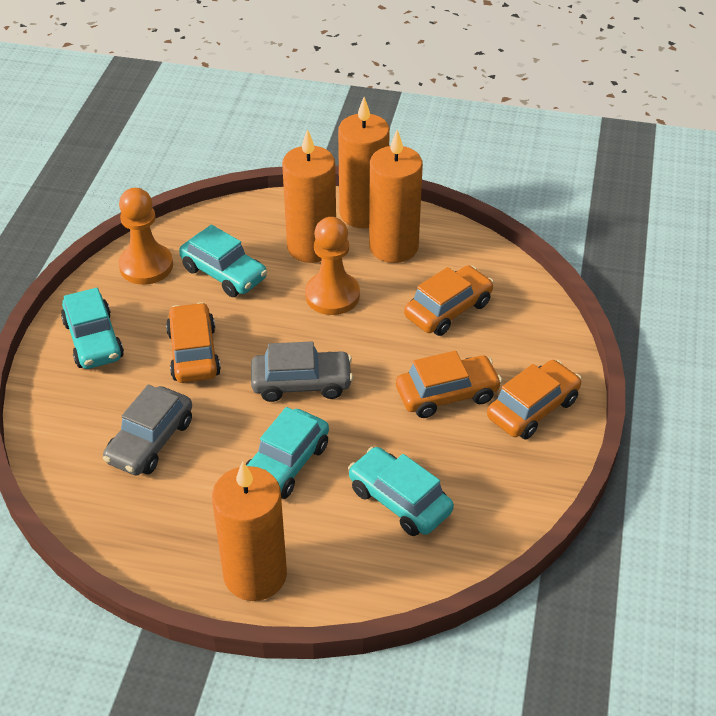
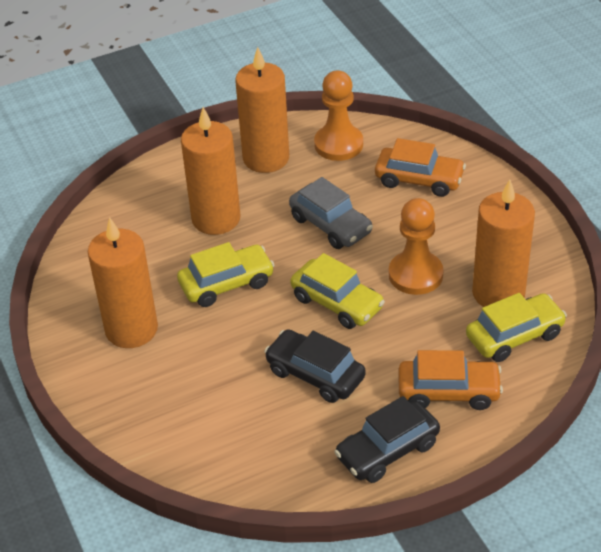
black car: 0 -> 2
grey car: 2 -> 1
orange car: 4 -> 2
turquoise car: 4 -> 0
yellow car: 0 -> 3

